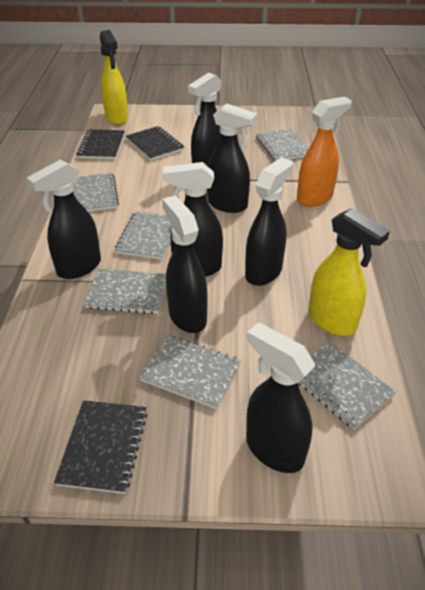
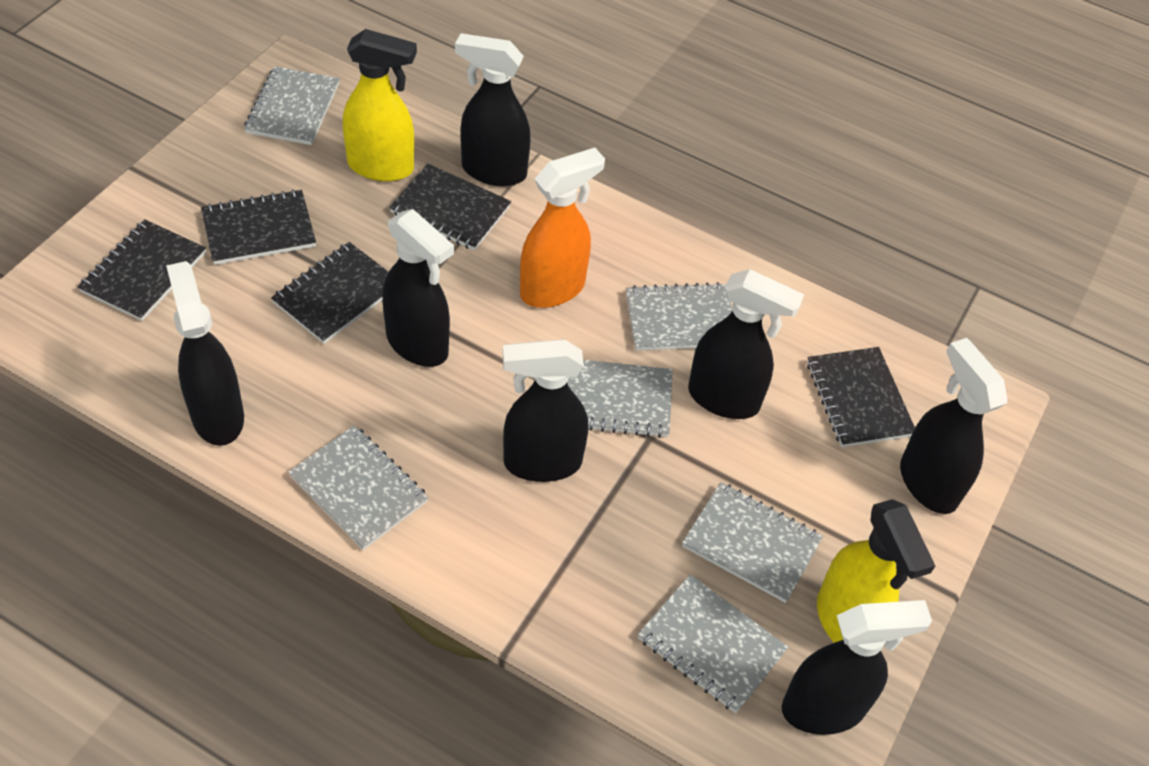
black notebook: 3 -> 5

